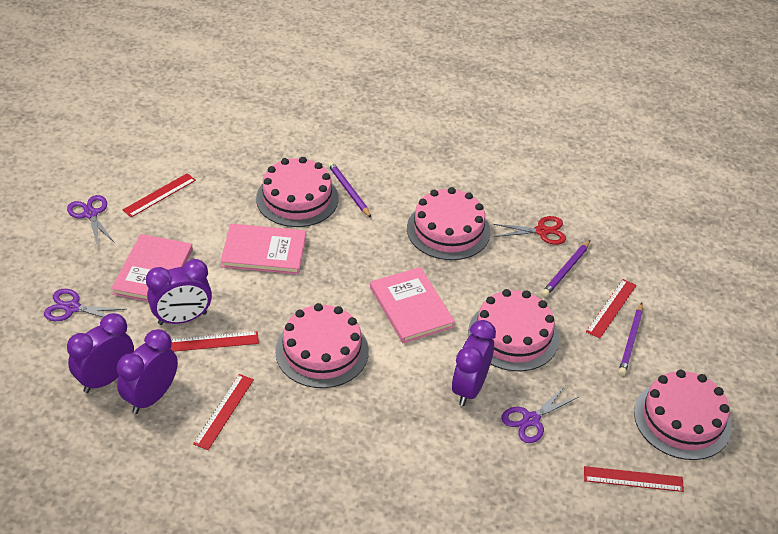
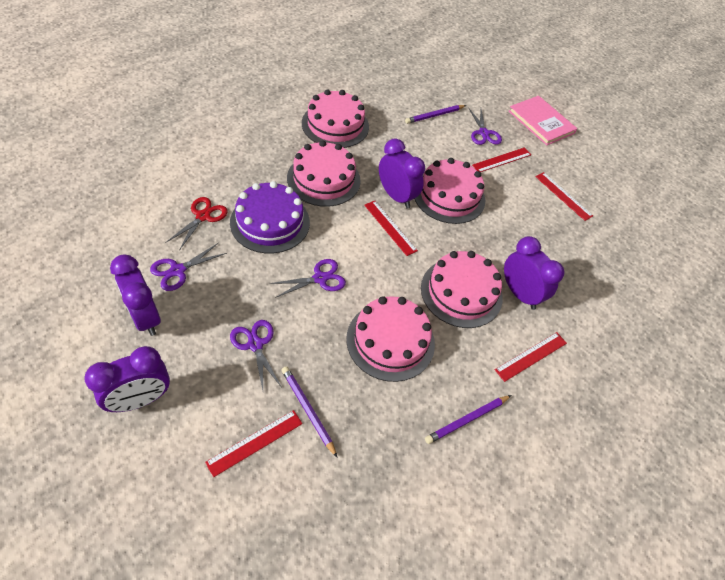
pink book: 3 -> 1
purple cake: 0 -> 1
purple scissors: 3 -> 4

